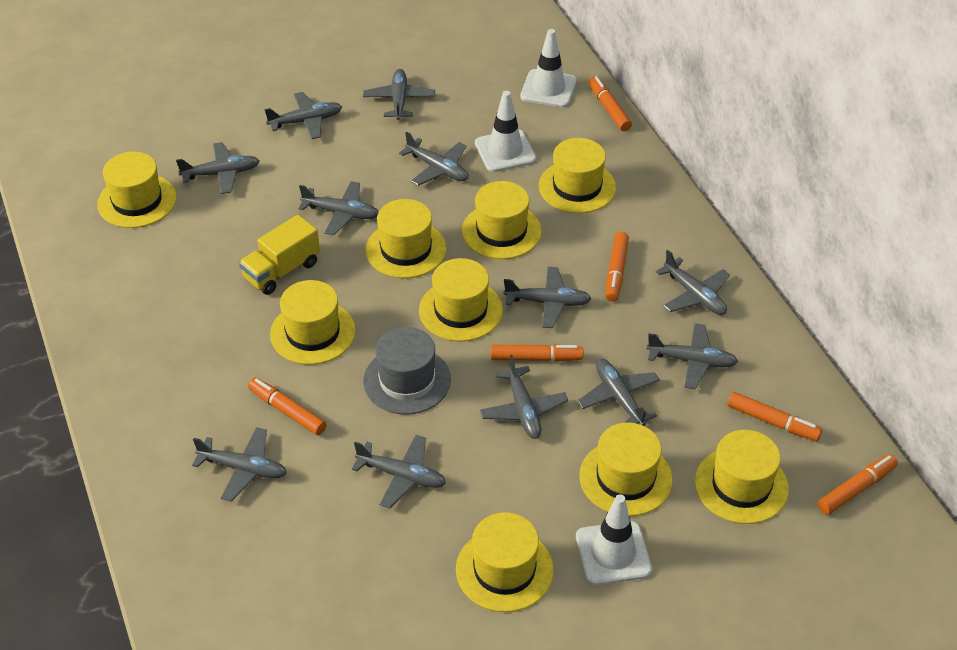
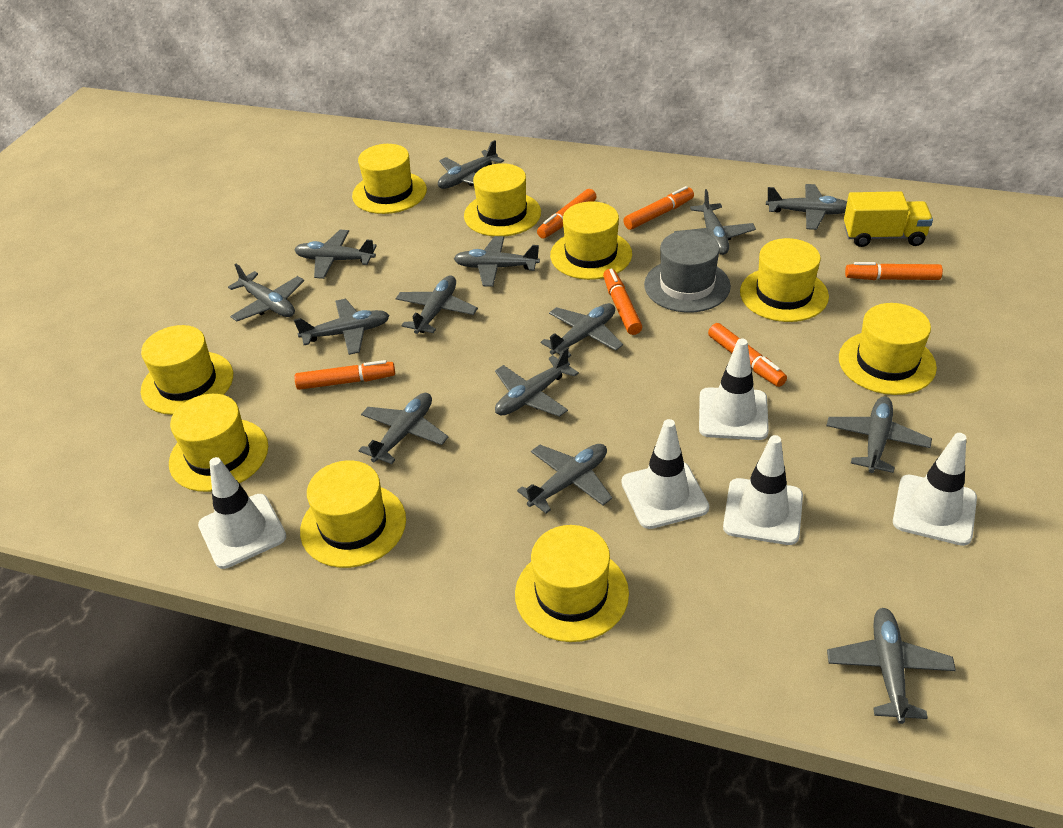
grey plane: 12 -> 14
white traffic cone: 3 -> 5

